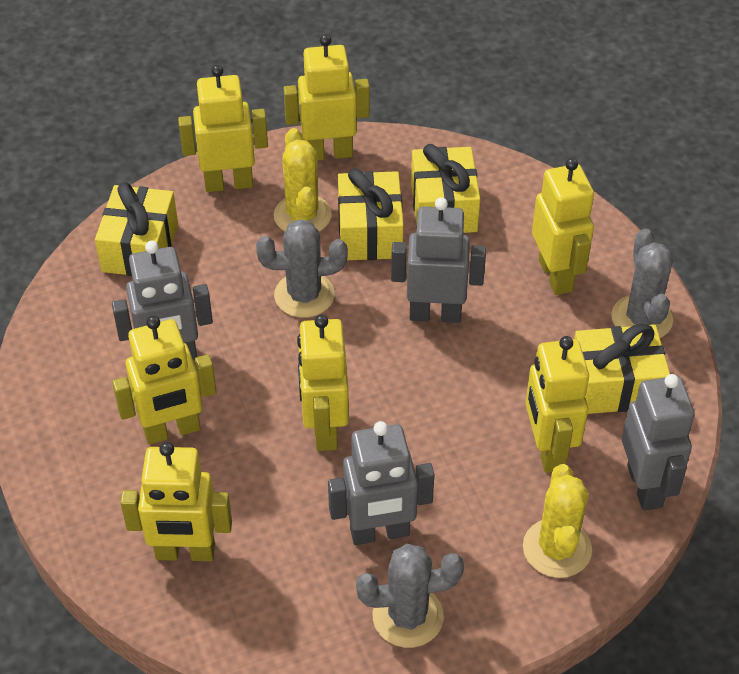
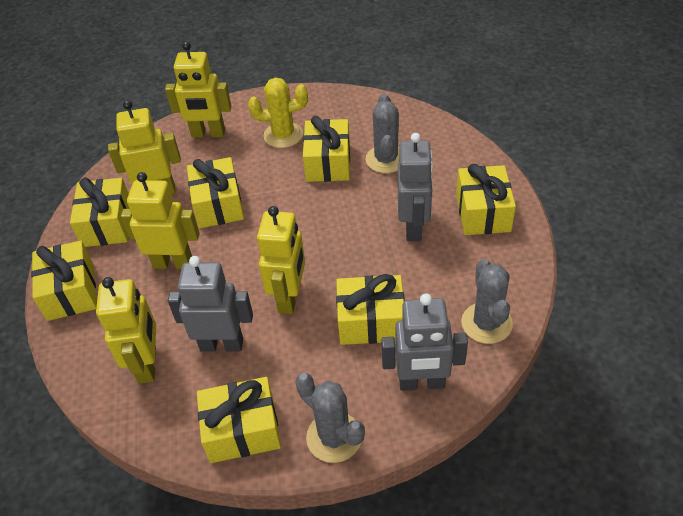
grey robot: 4 -> 3
yellow cactus: 2 -> 1
yellow gift: 4 -> 7
yellow robot: 7 -> 5

